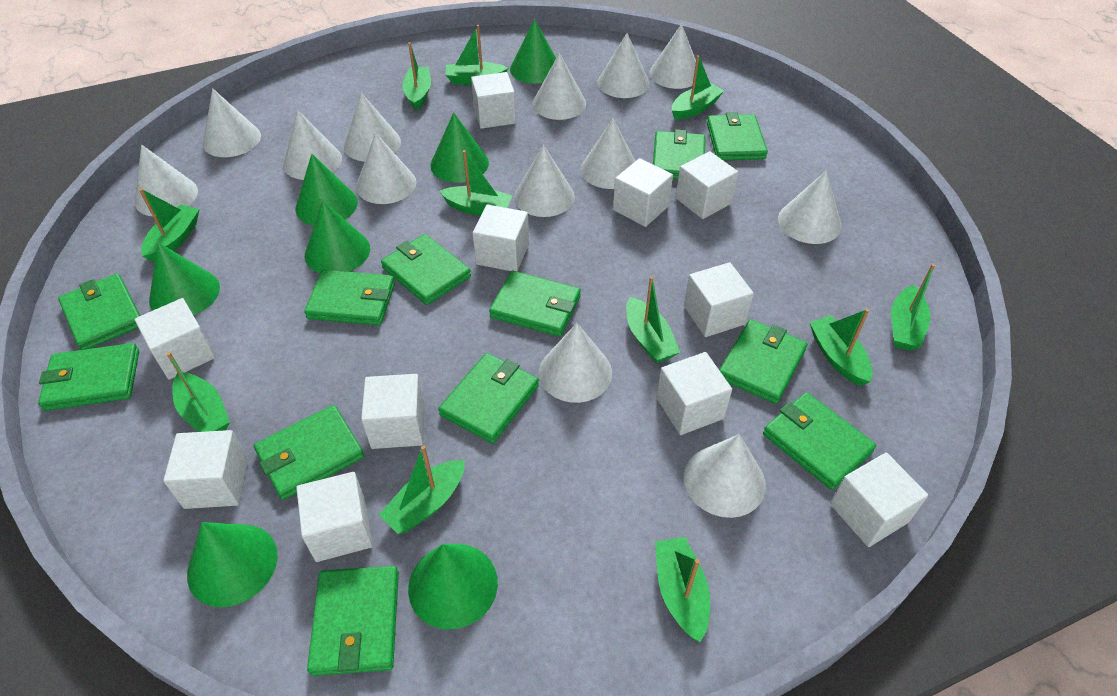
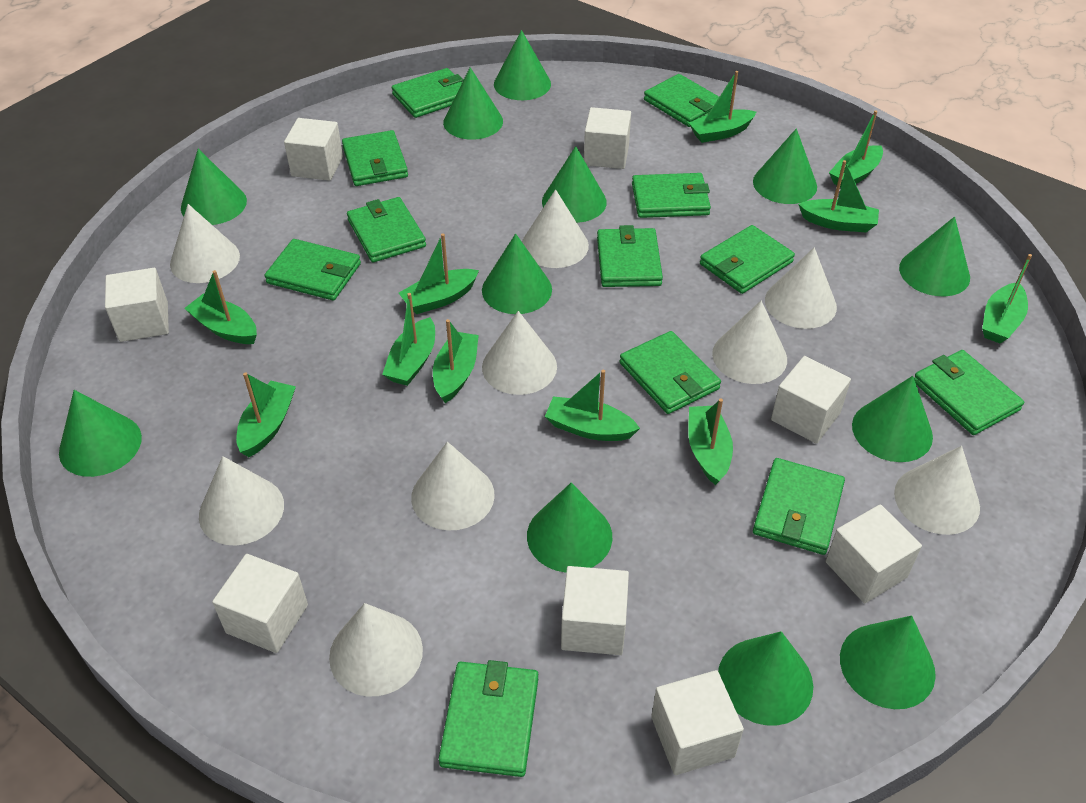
green cone: 7 -> 12
white cone: 13 -> 9
white cube: 11 -> 8

